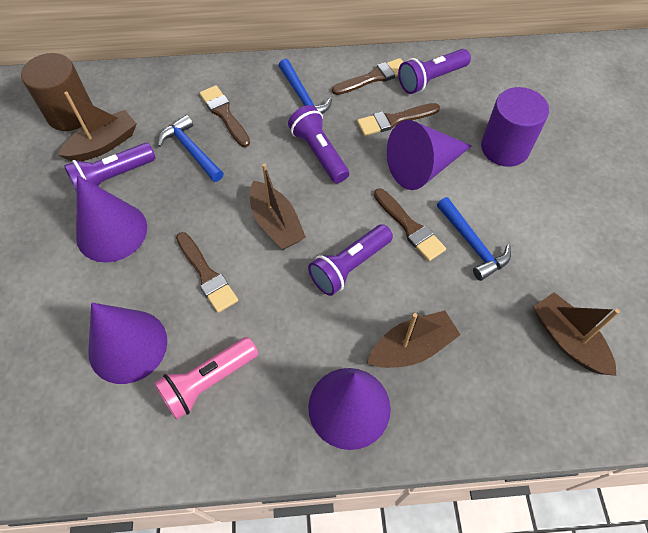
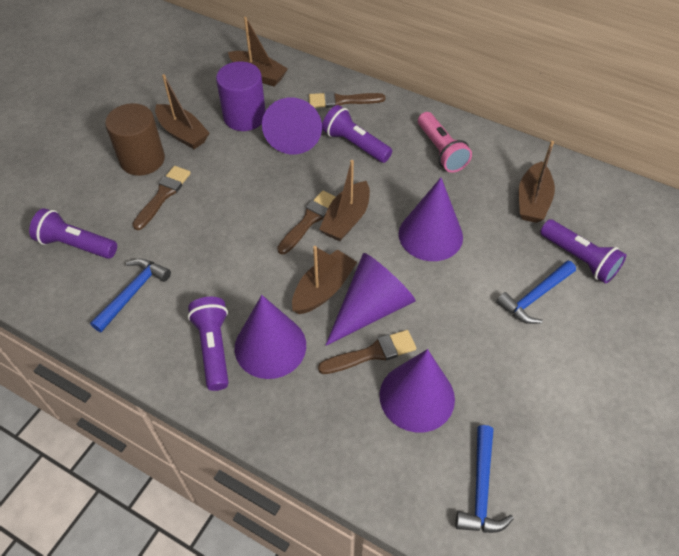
brown boat: 4 -> 5
brown brush: 5 -> 4
purple cone: 4 -> 5

